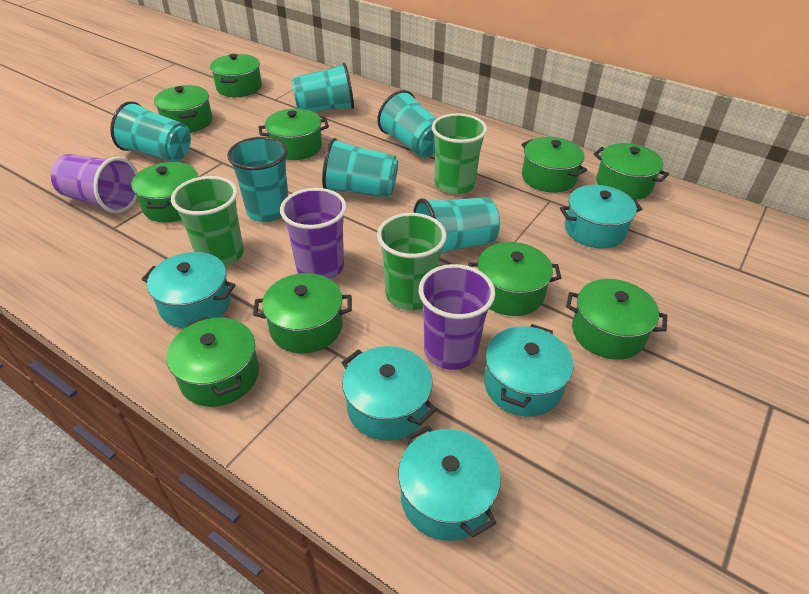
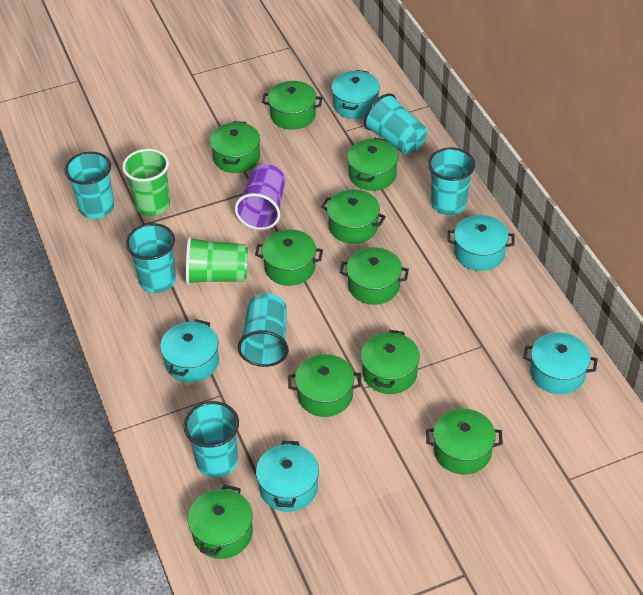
green cup: 3 -> 2
purple cup: 3 -> 1

